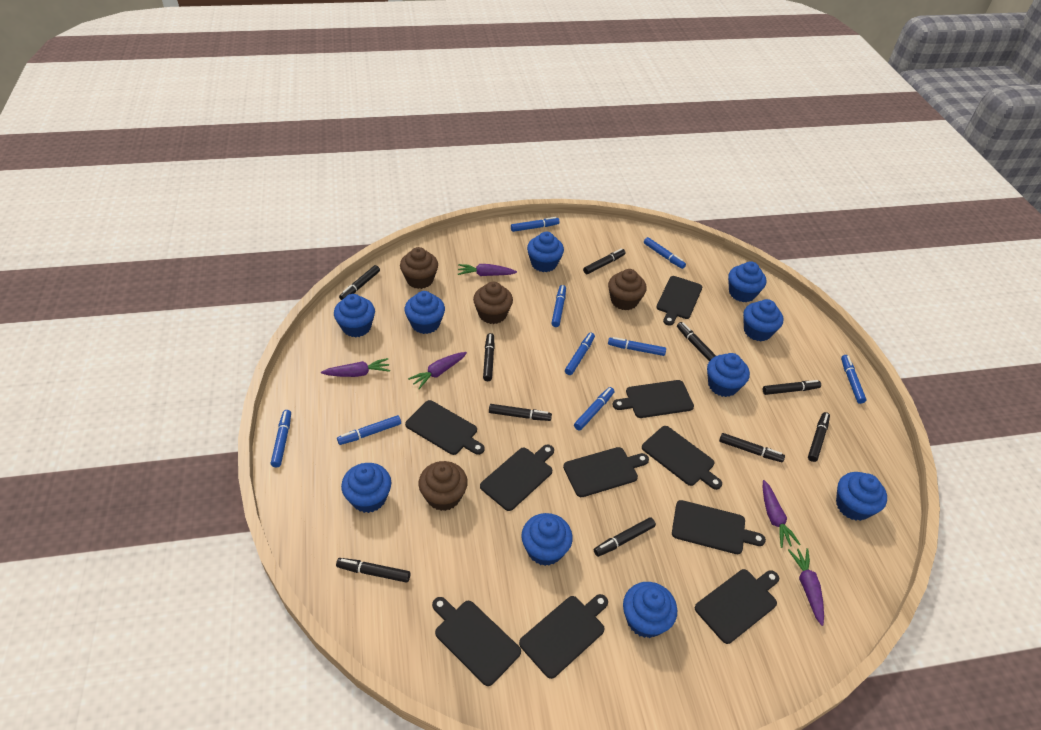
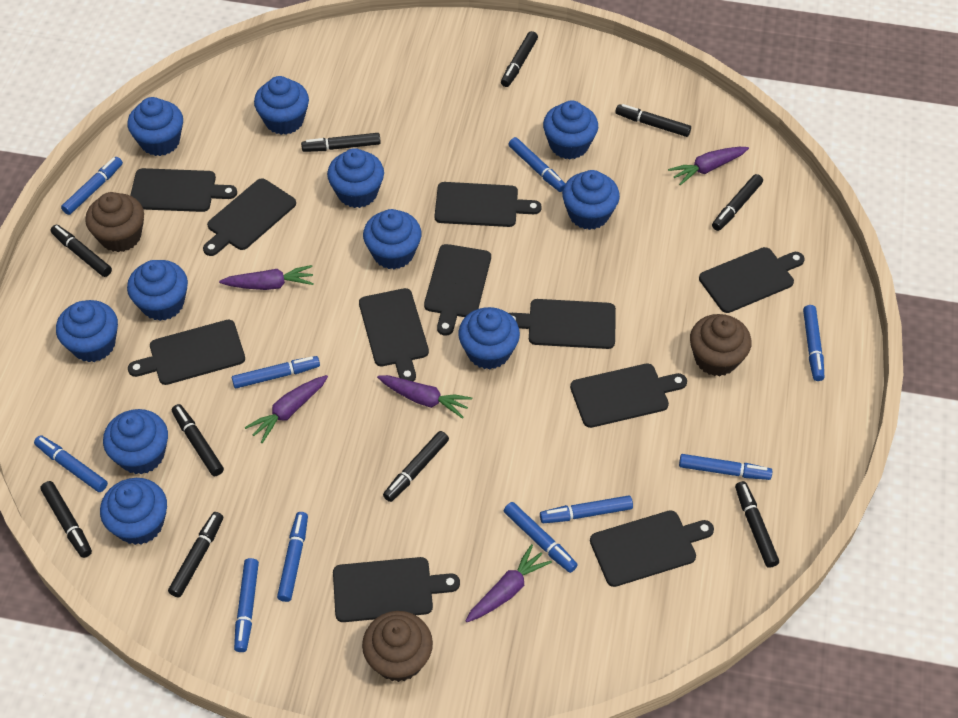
black cutting board: 10 -> 11
blue cupcake: 10 -> 11
blue marker: 9 -> 10
brown cupcake: 4 -> 3

